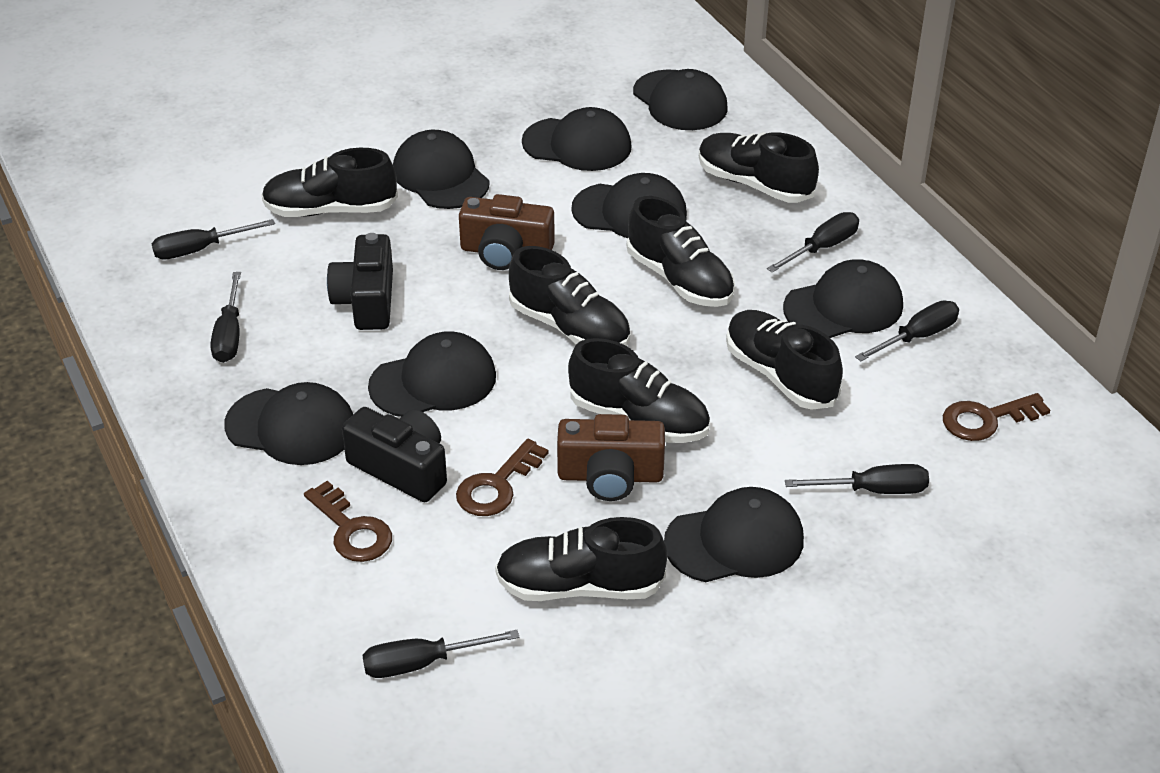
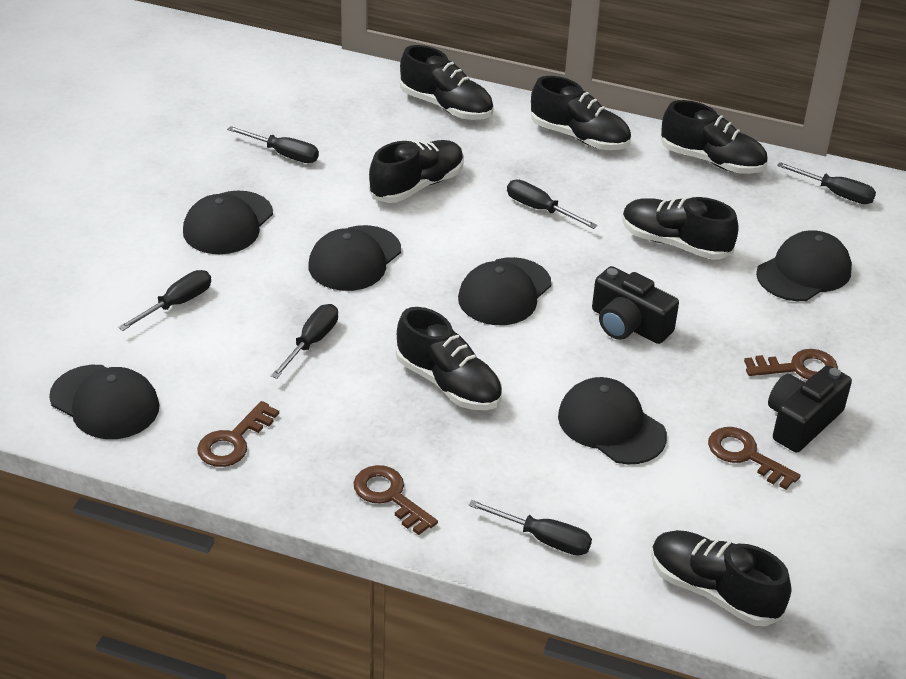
black cap: 8 -> 6
brown camera: 2 -> 0
brown key: 3 -> 4

